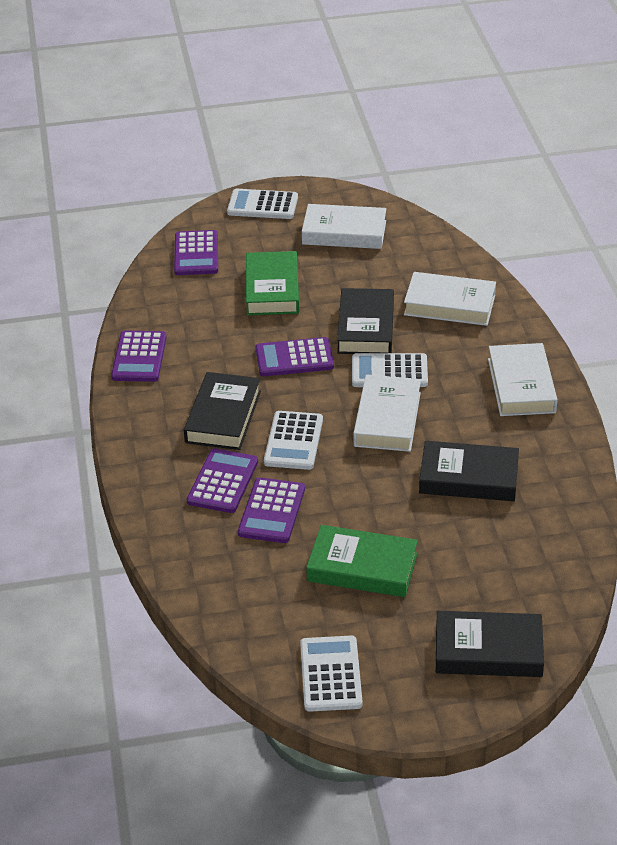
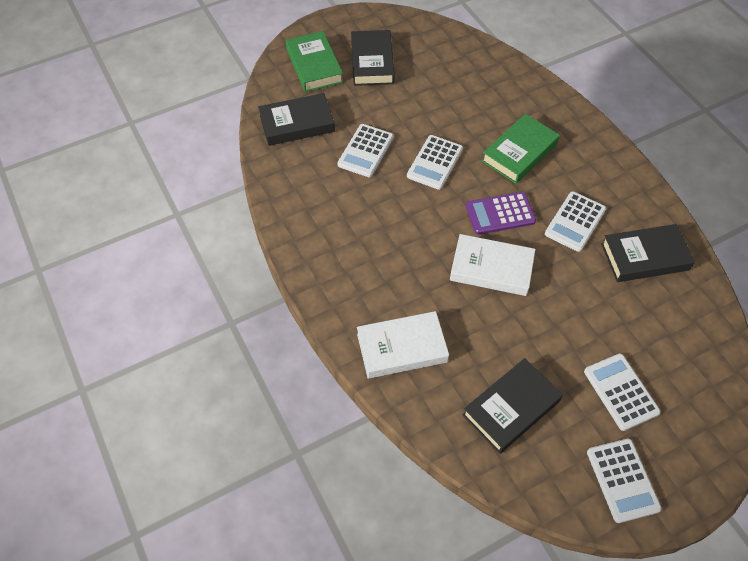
purple calculator: 5 -> 1
white book: 4 -> 2
white calculator: 4 -> 5

